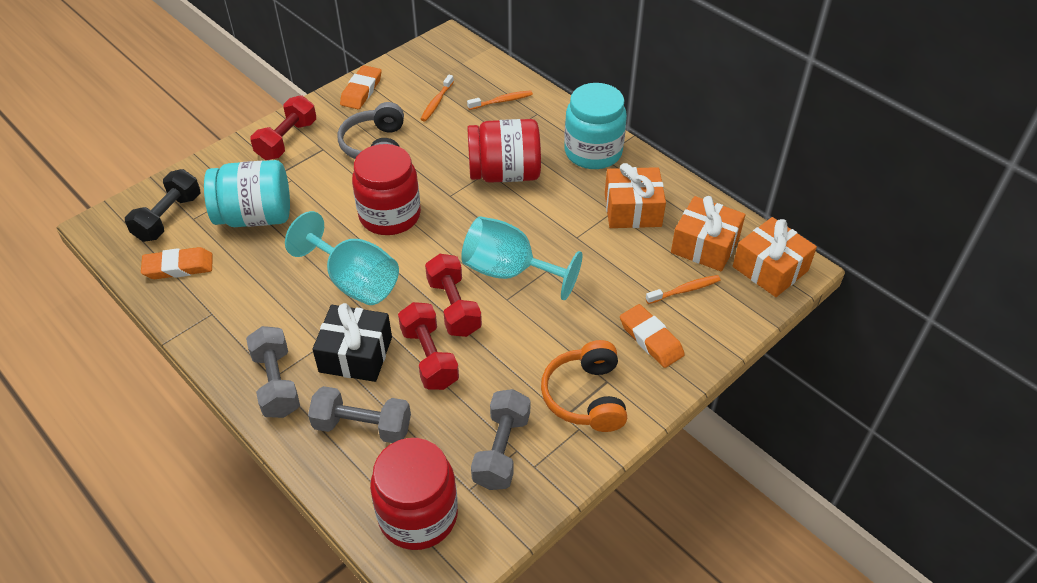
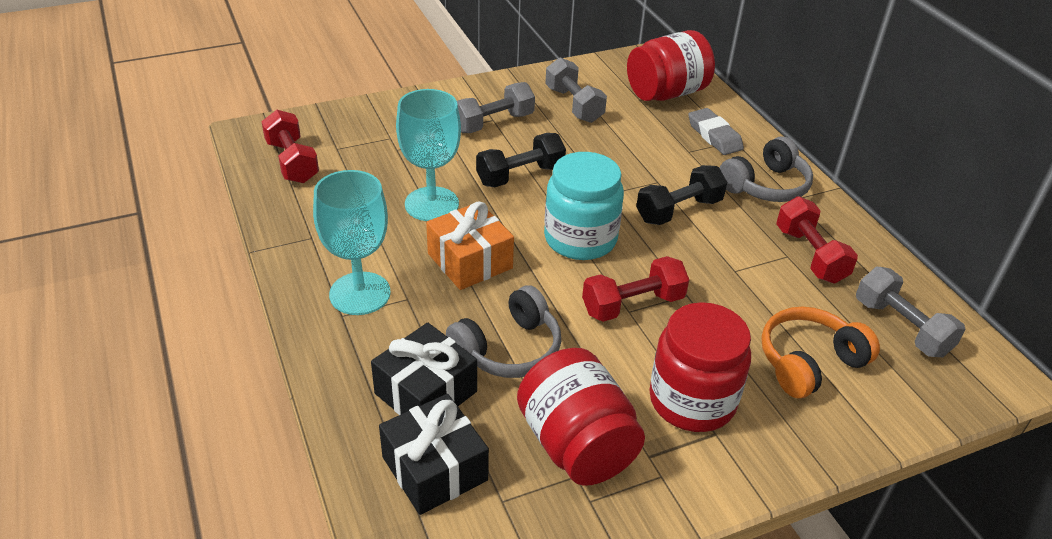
black dumbbell: 1 -> 2
black gift: 1 -> 2
grey eraser: 0 -> 1
grey headphones: 1 -> 2
orange eraser: 3 -> 0
orange gift: 3 -> 1
orange toothbrush: 3 -> 0
turquoise jar: 2 -> 1

